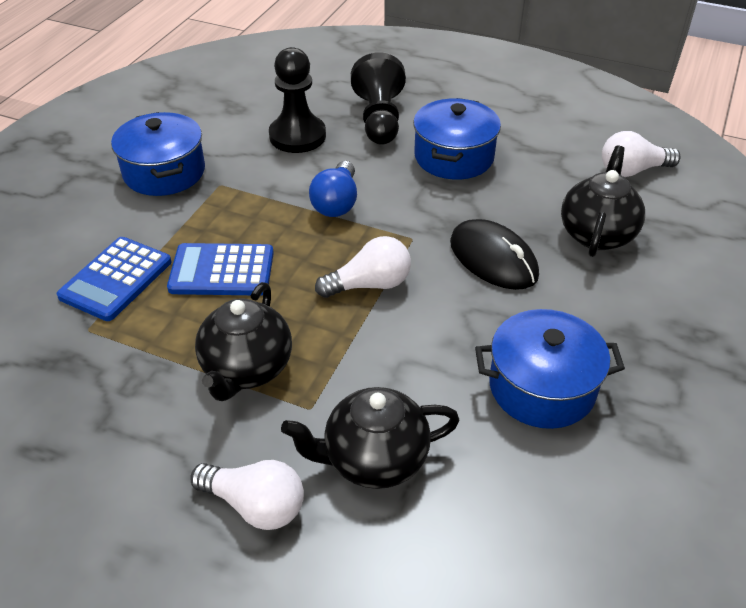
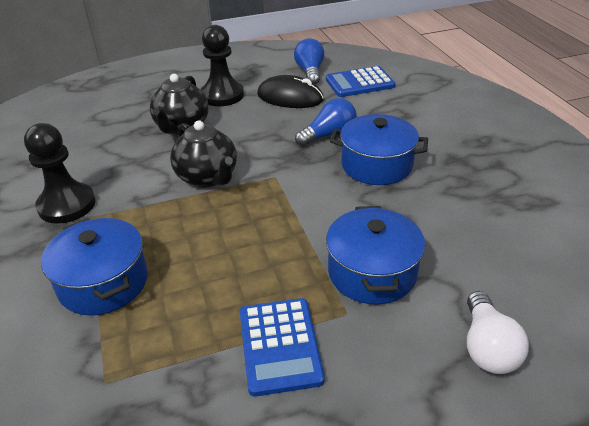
black teapot: 3 -> 2
blue light bulb: 1 -> 2
white light bulb: 3 -> 1

